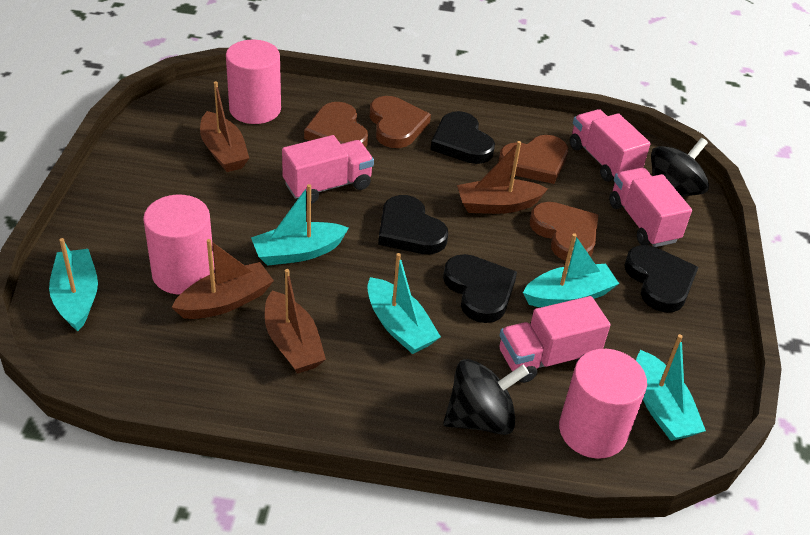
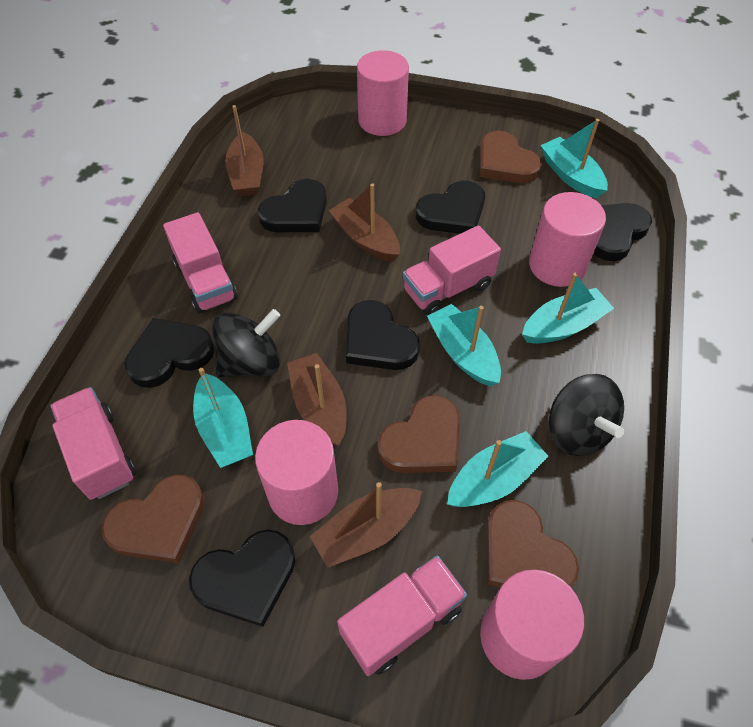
black heart: 4 -> 6
pink cylinder: 3 -> 4

